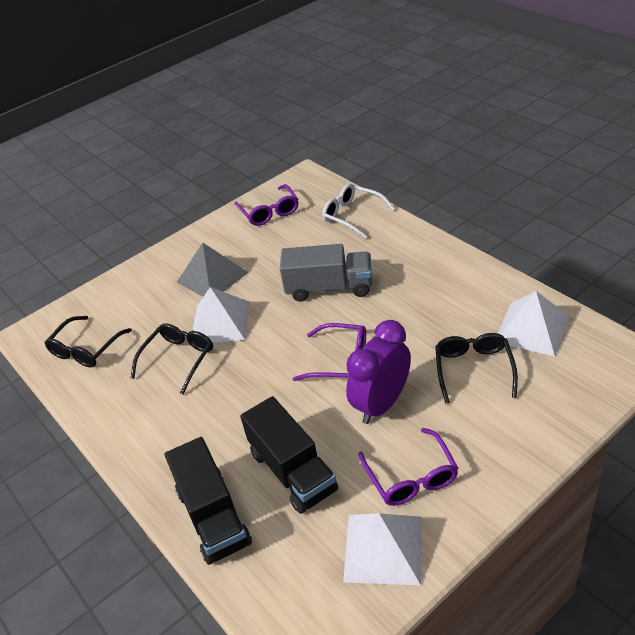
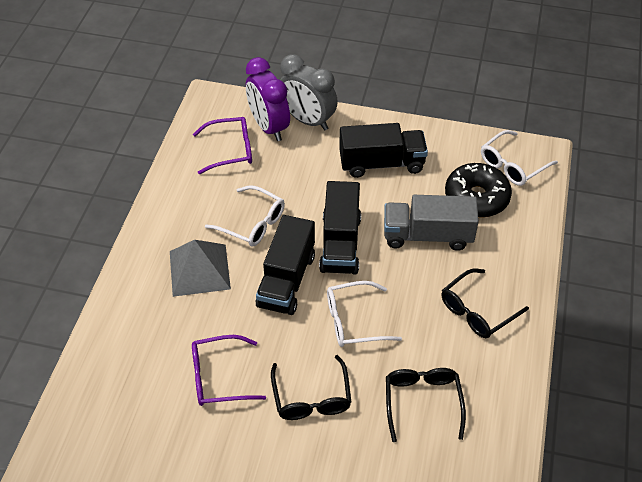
black donut: 0 -> 1
black truck: 2 -> 3
grey clock: 0 -> 1
purple glasses: 3 -> 2
white glasses: 1 -> 3
white pyramid: 3 -> 0

